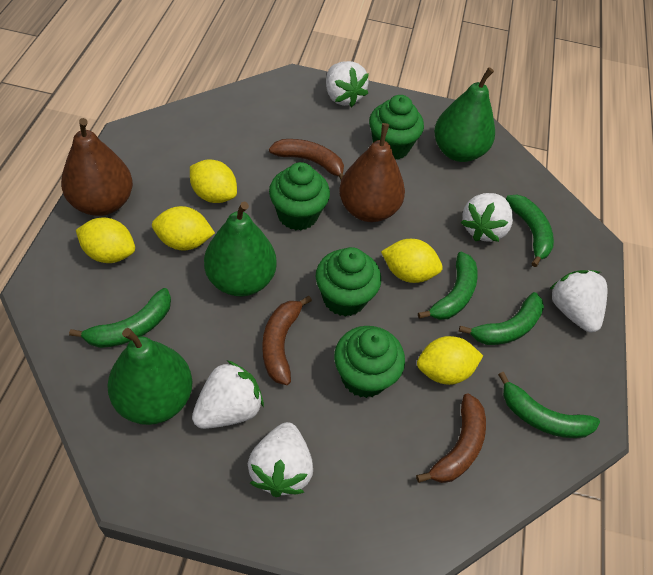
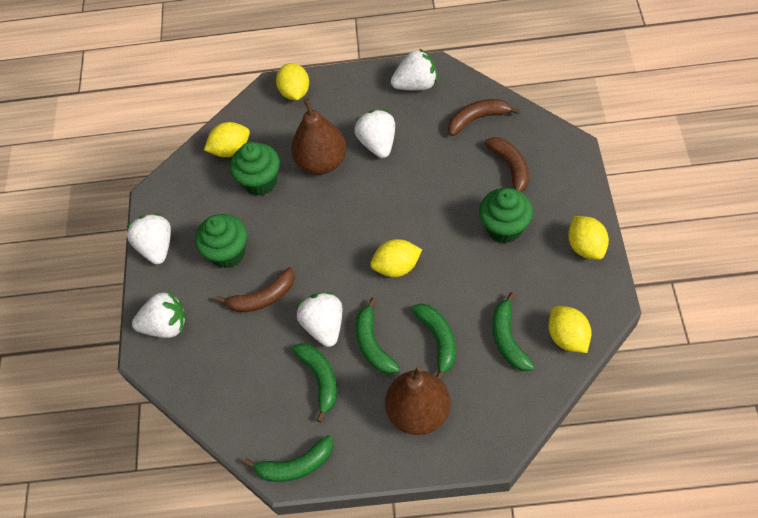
green cupcake: 4 -> 3
green pear: 3 -> 0

